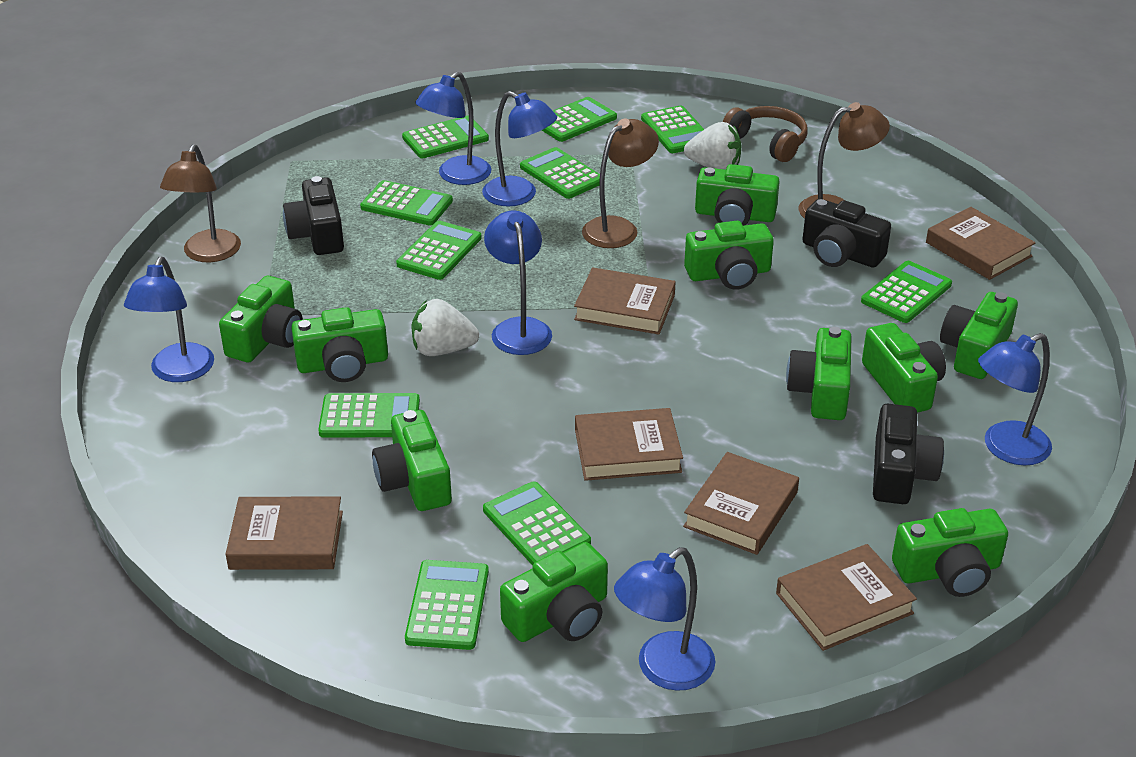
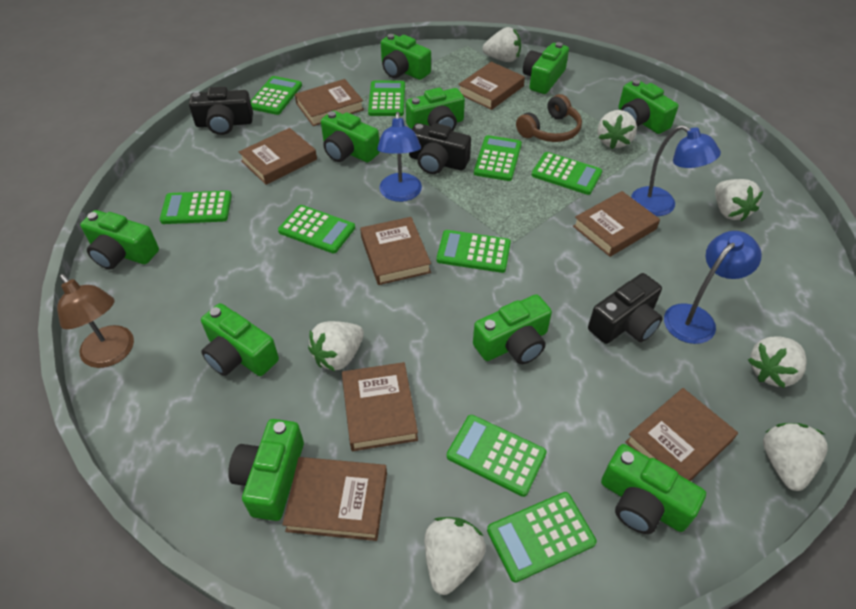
blue lamp: 6 -> 3
brown book: 6 -> 8
brown lamp: 3 -> 1
green calculator: 10 -> 9
white strawberry: 2 -> 7

